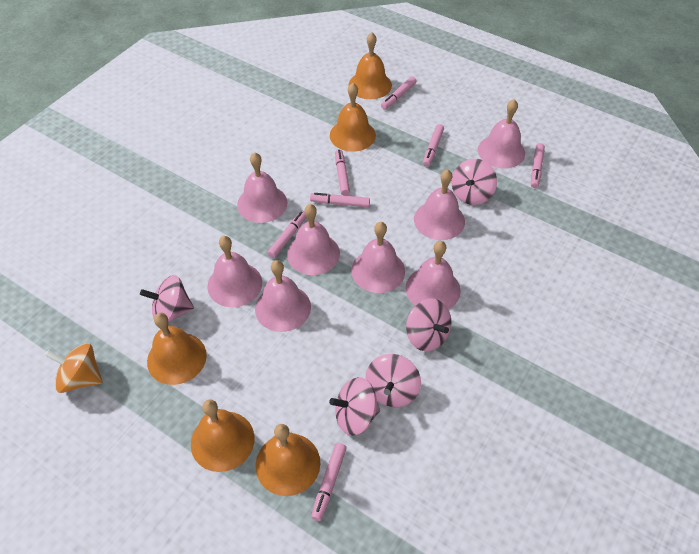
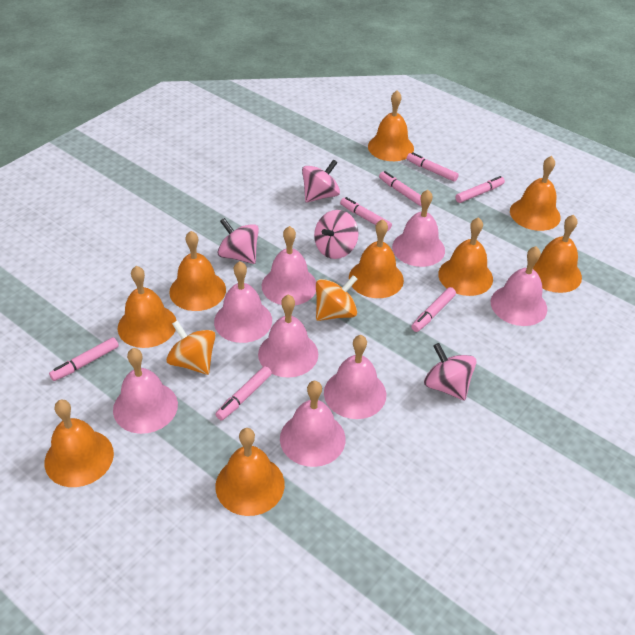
orange bell: 5 -> 9
orange spinning top: 1 -> 2
pink spinning top: 5 -> 4

